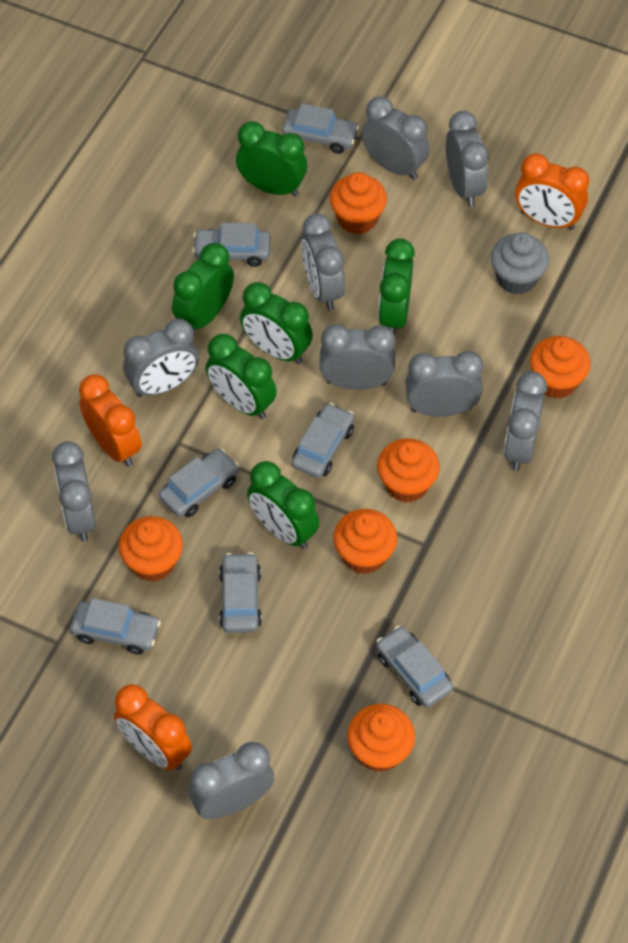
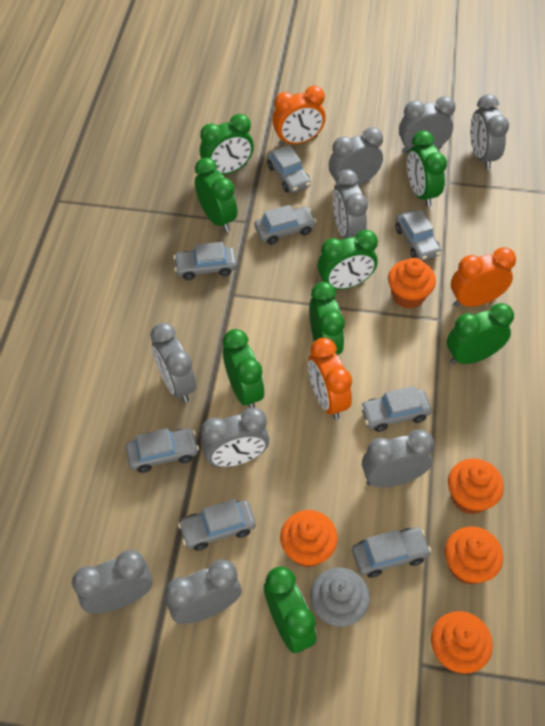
green clock: 6 -> 8
grey car: 7 -> 8
orange cupcake: 6 -> 5

